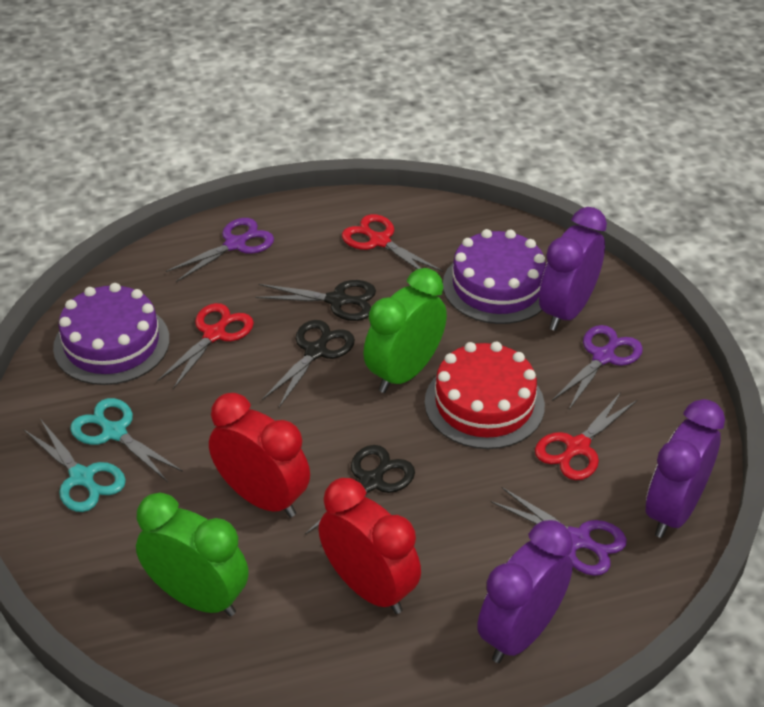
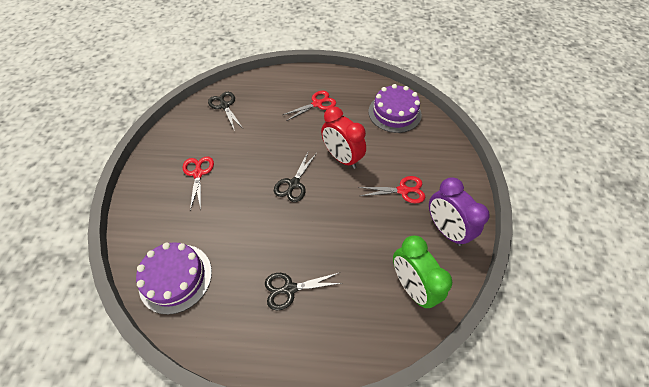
green clock: 2 -> 1
purple clock: 3 -> 1
purple scissors: 3 -> 0
red cake: 1 -> 0
red clock: 2 -> 1
turquoise scissors: 2 -> 0

